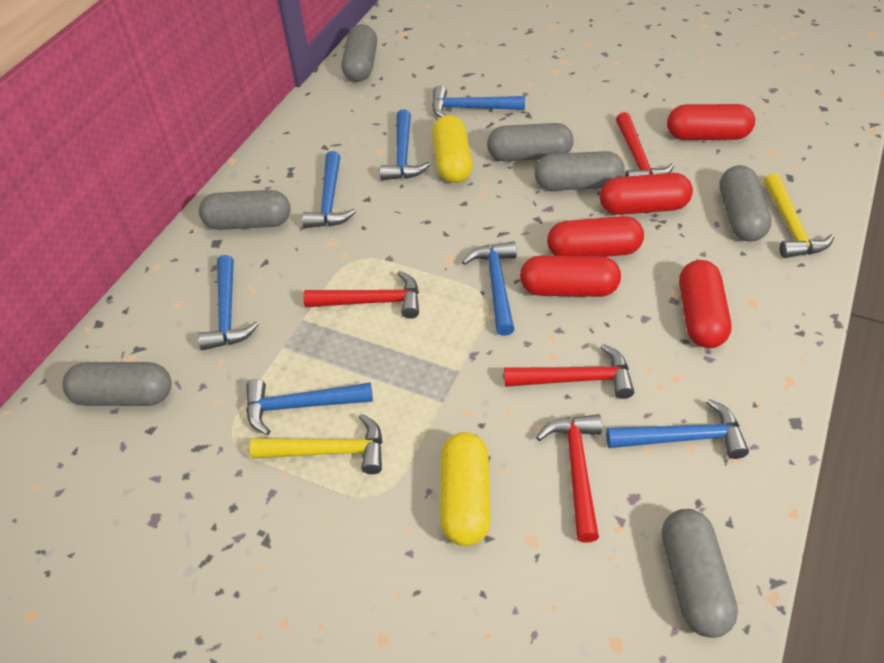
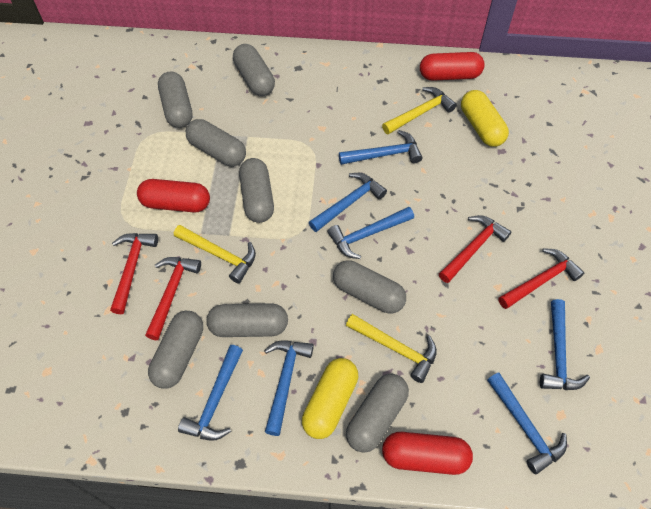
grey capsule: 7 -> 8
red capsule: 5 -> 3
yellow hammer: 2 -> 3

